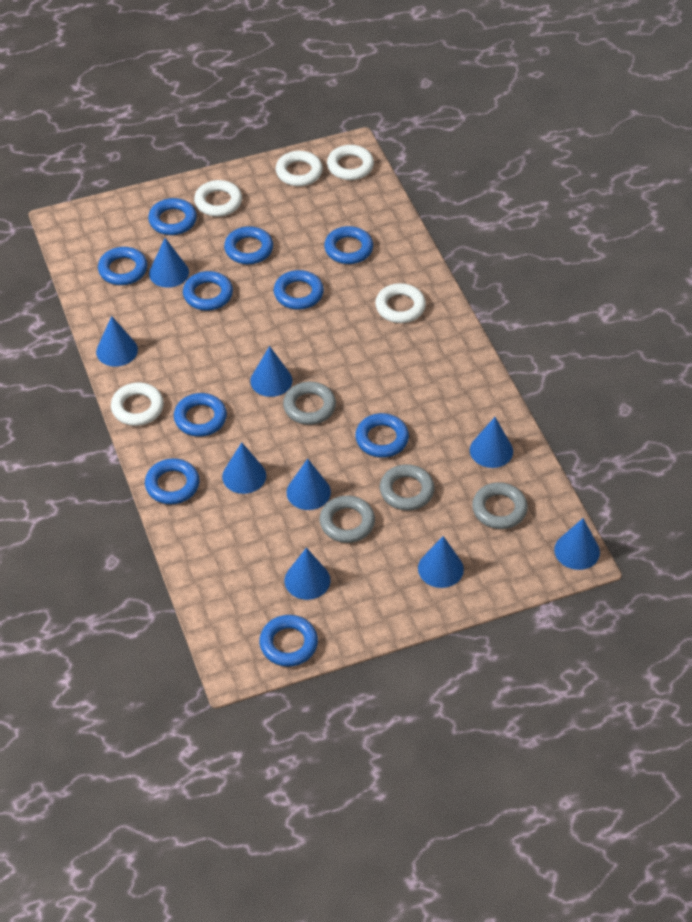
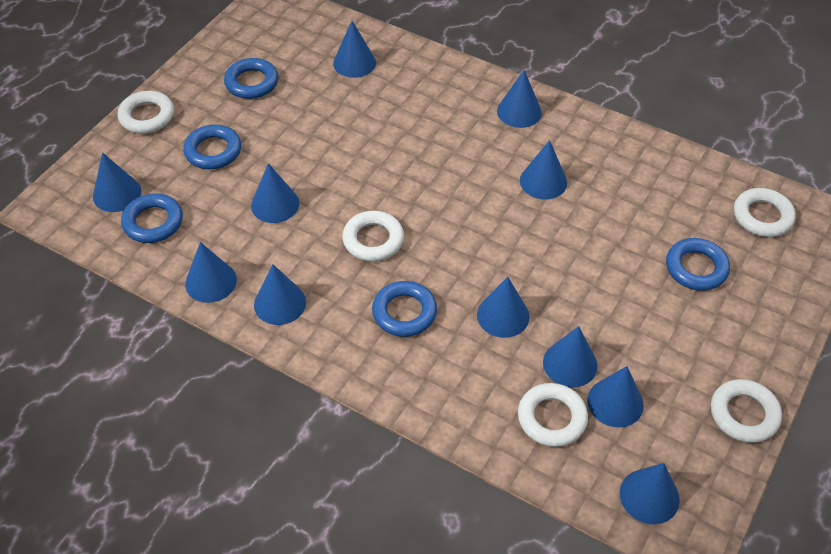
blue cone: 9 -> 11
blue ring: 10 -> 5
grey ring: 4 -> 0

